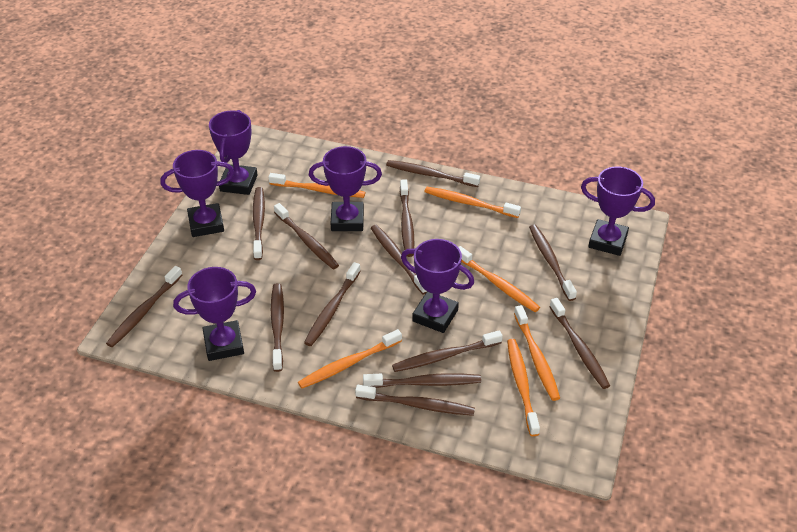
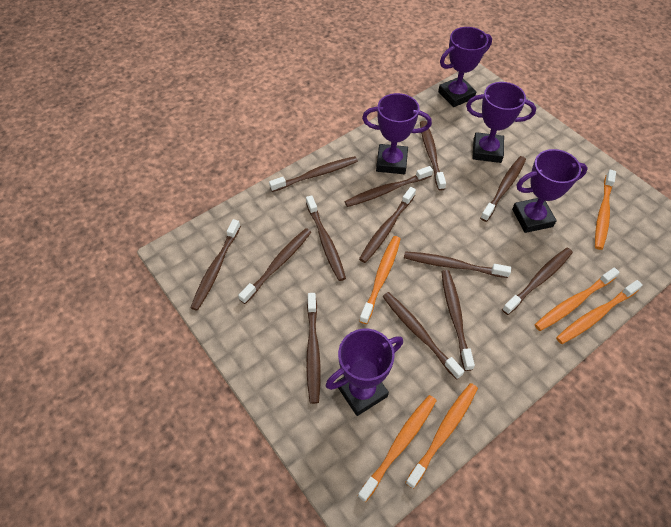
purple trophy: 6 -> 5

